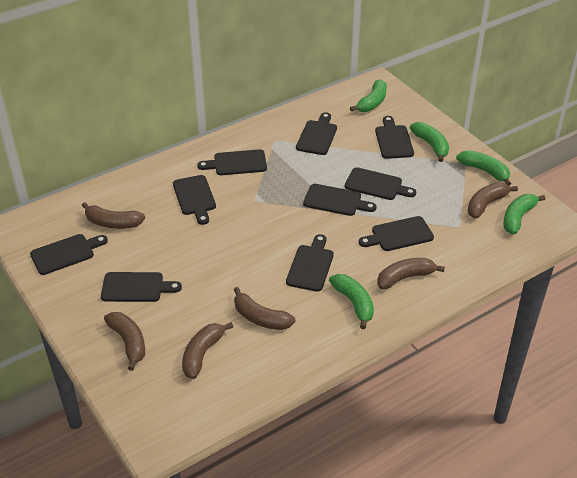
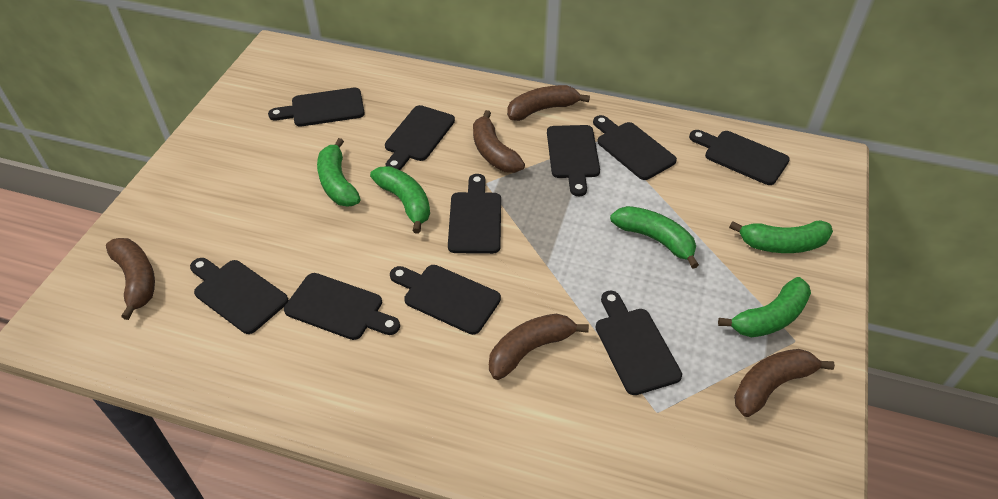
brown banana: 6 -> 5

